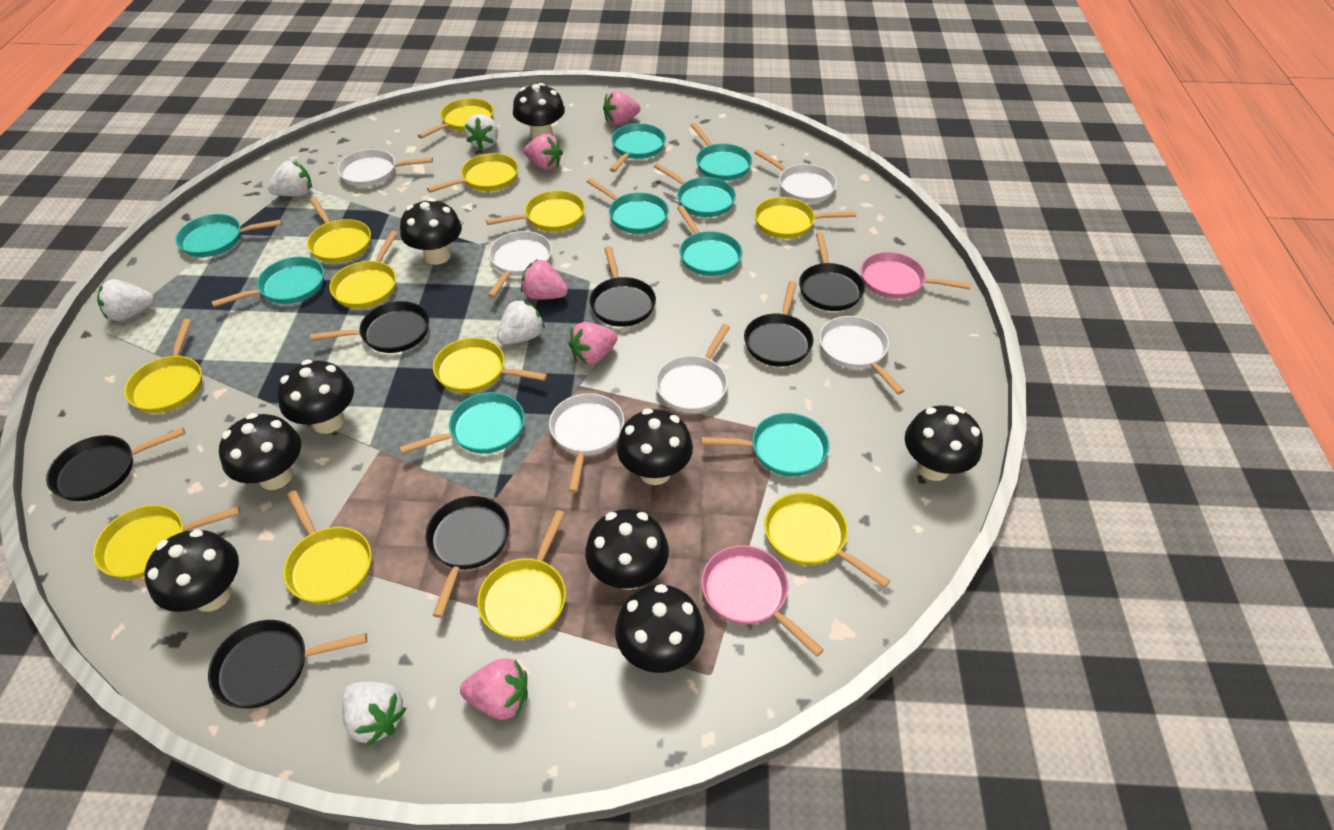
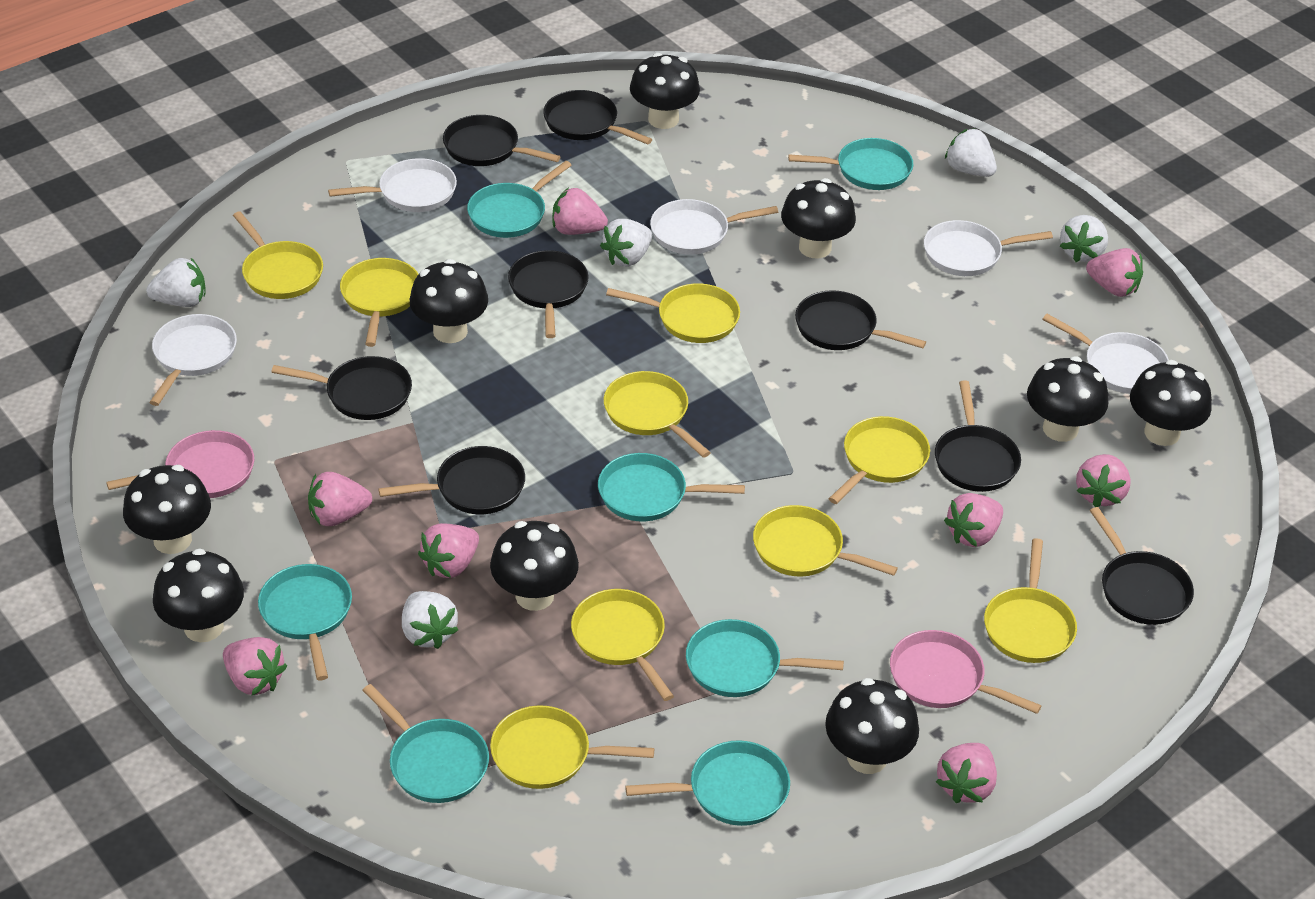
black pan: 7 -> 8
pink strawberry: 5 -> 8
turquoise pan: 9 -> 7
white pan: 6 -> 5
yellow pan: 12 -> 9

